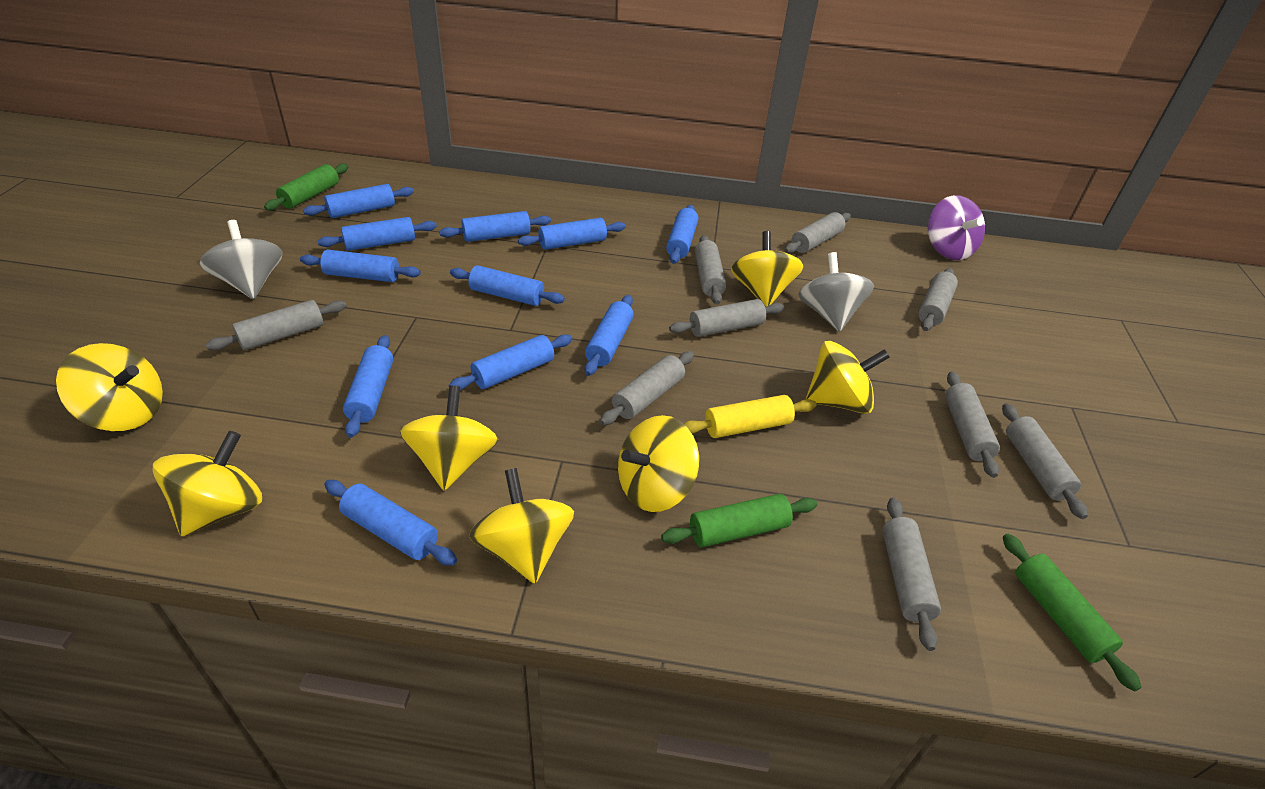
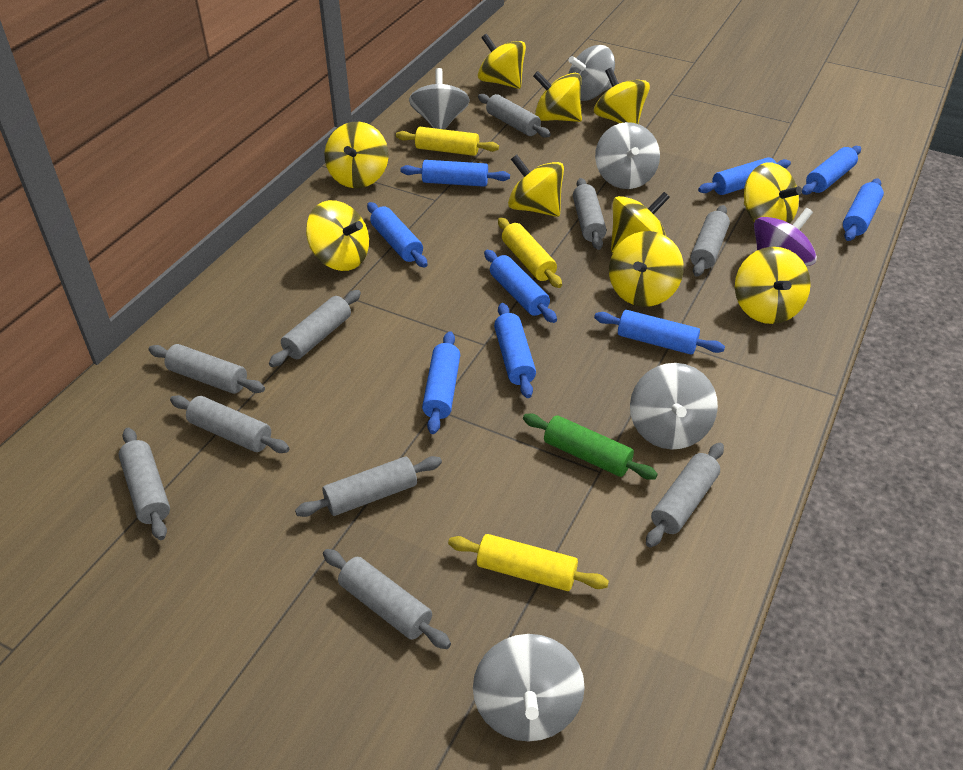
blue rolling pin: 11 -> 9
green rolling pin: 3 -> 1
grey rolling pin: 9 -> 10
grey spinning top: 2 -> 5
yellow rolling pin: 1 -> 3
yellow spinning top: 7 -> 10

